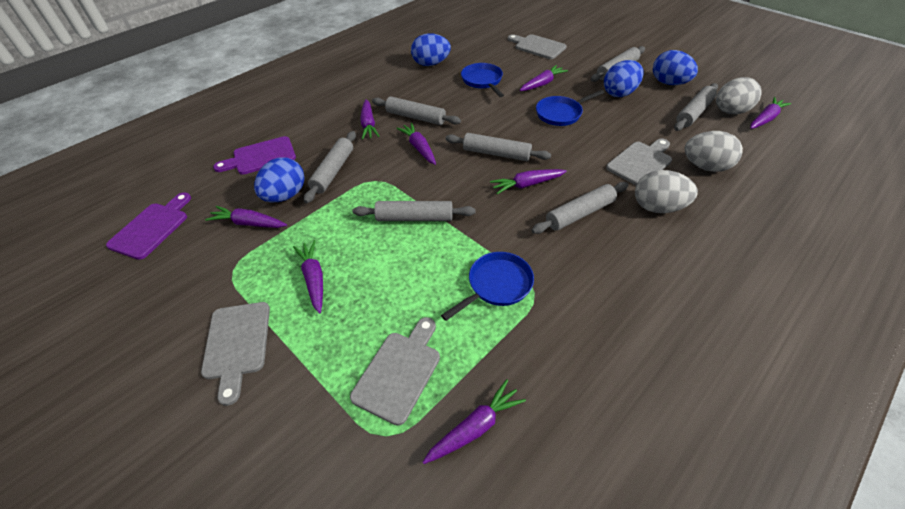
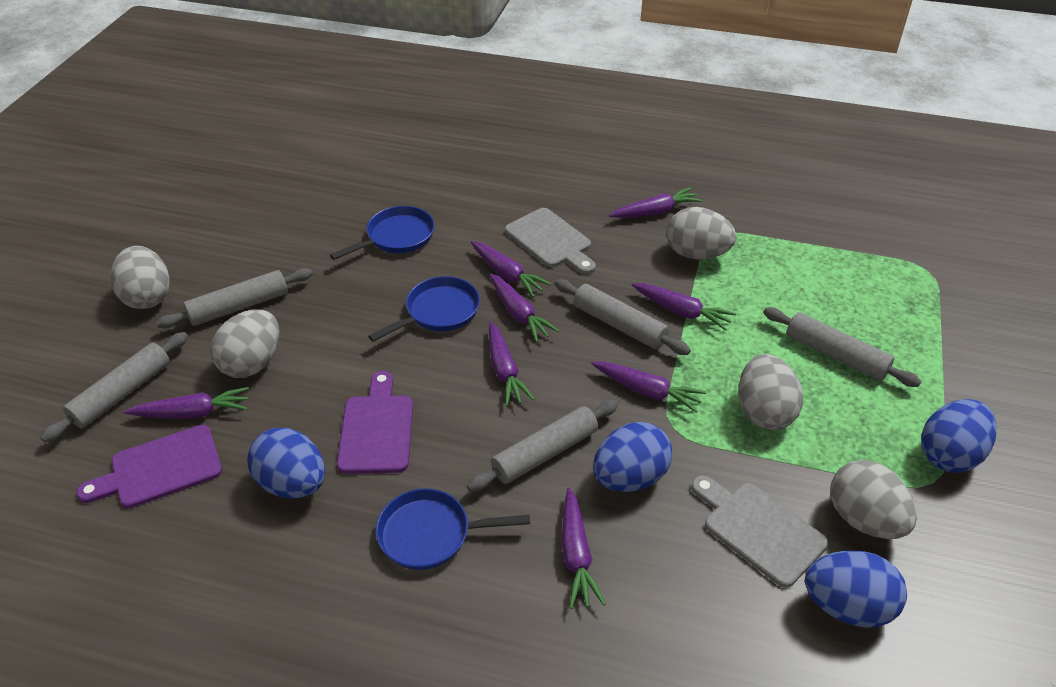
grey cutting board: 4 -> 2
grey egg: 3 -> 5
grey rolling pin: 7 -> 5

